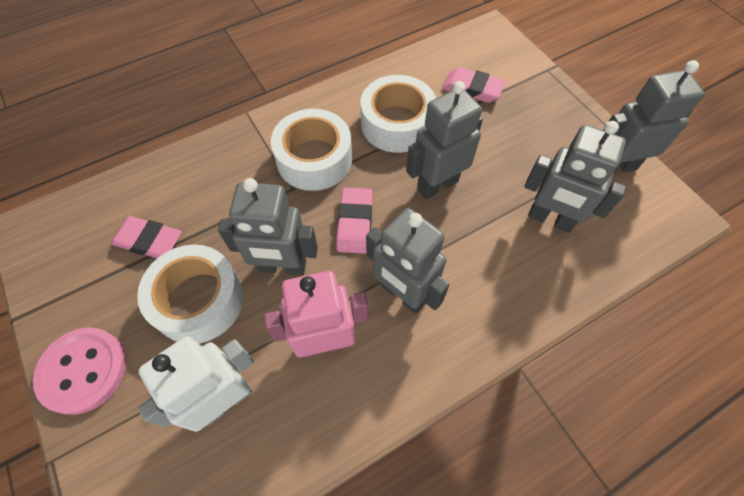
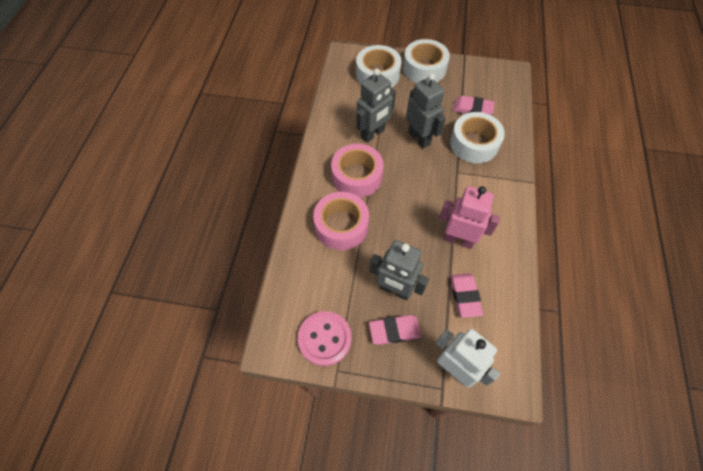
grey robot: 5 -> 3
pink tape: 0 -> 2

